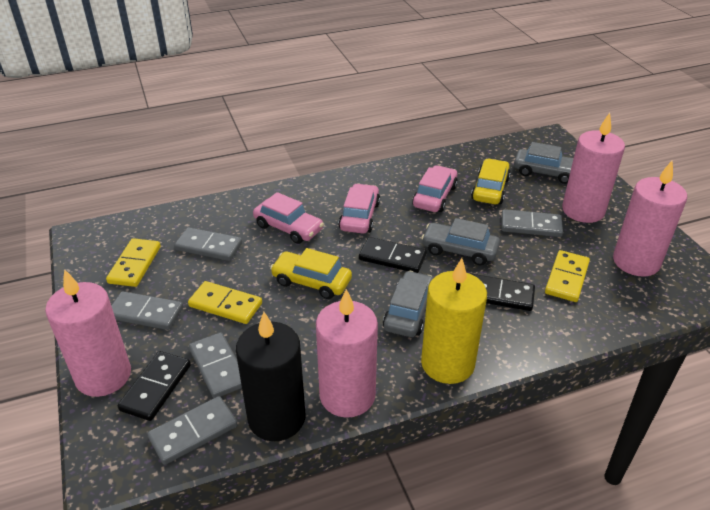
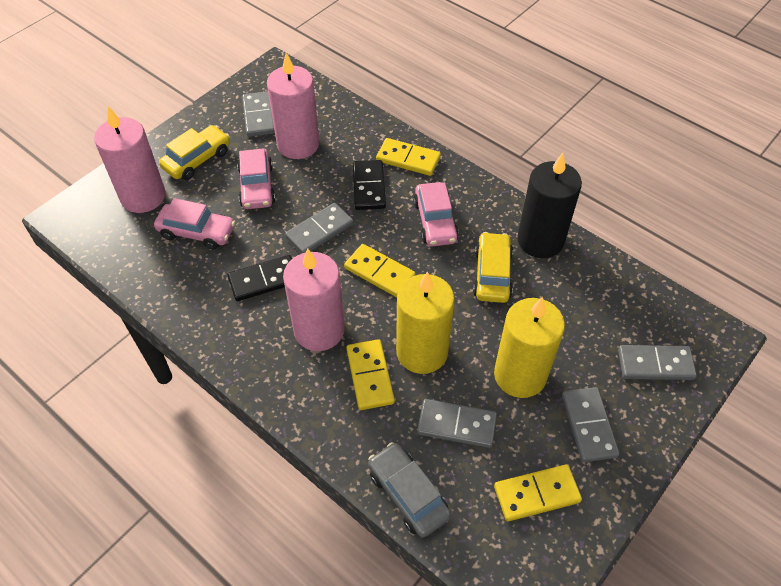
black domino: 3 -> 2
grey car: 3 -> 1
pink candle: 4 -> 3
yellow candle: 1 -> 2
yellow domino: 3 -> 4

